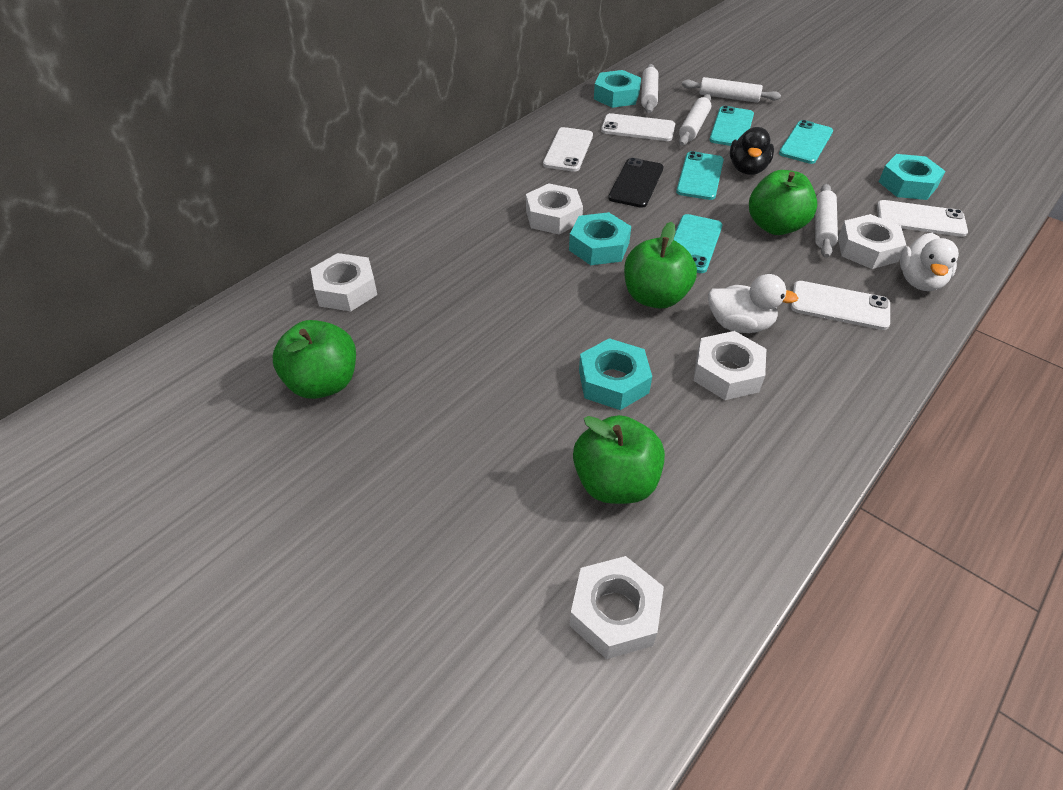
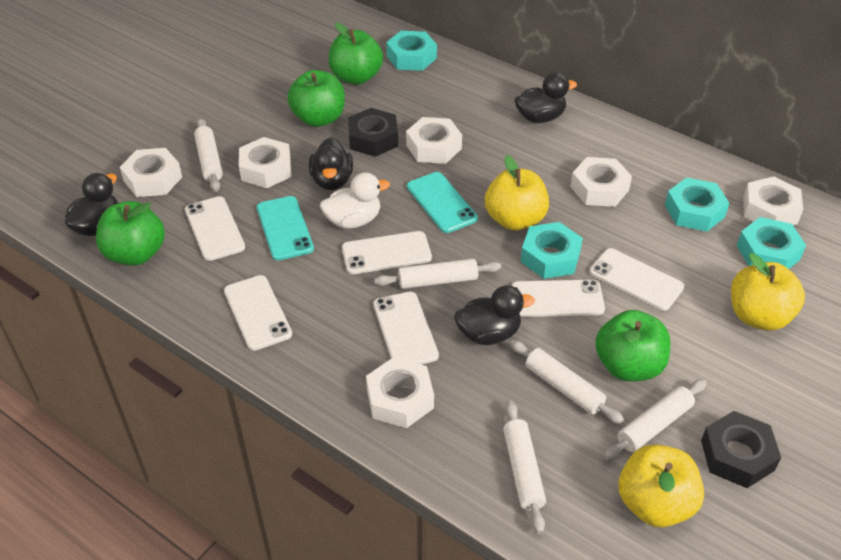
black duck: 1 -> 4
black nut: 0 -> 2
black phone: 1 -> 0
turquoise phone: 4 -> 2
white duck: 2 -> 1
white nut: 5 -> 6
white phone: 4 -> 6
white rolling pin: 4 -> 5
yellow apple: 0 -> 3

